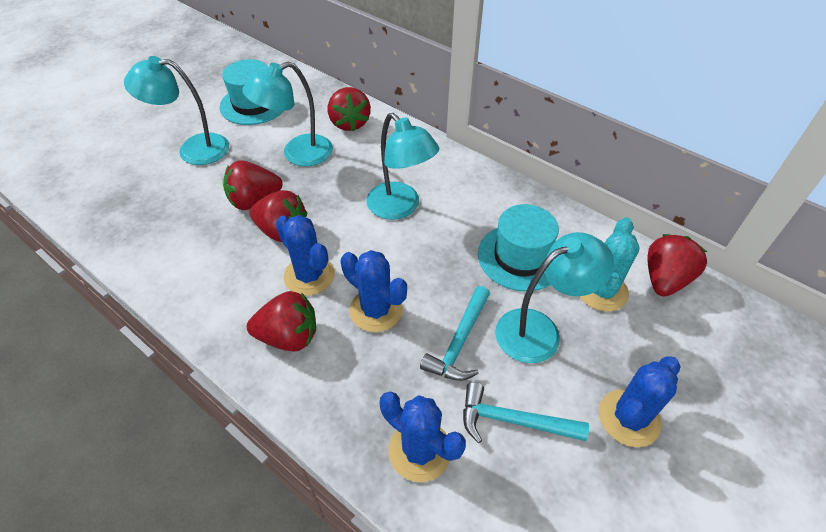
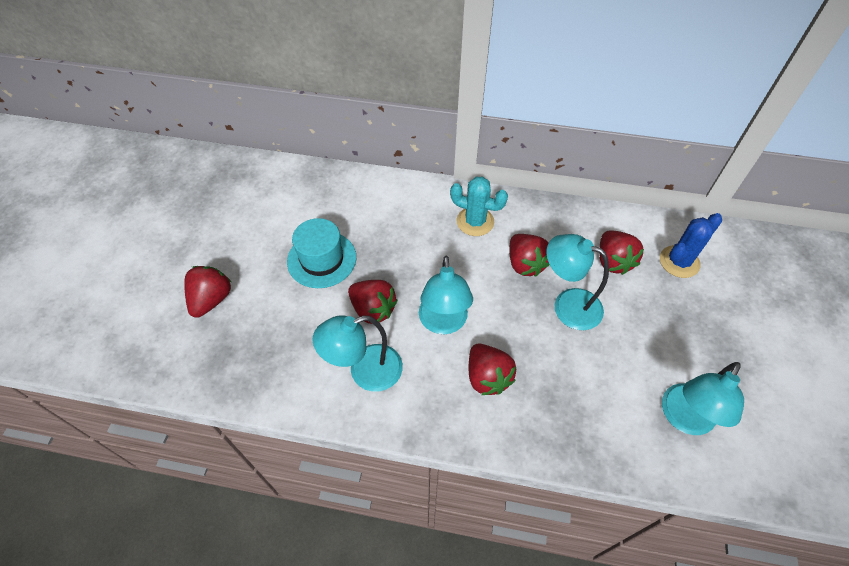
blue cactus: 4 -> 1
turquoise hammer: 2 -> 0
turquoise hat: 2 -> 1

